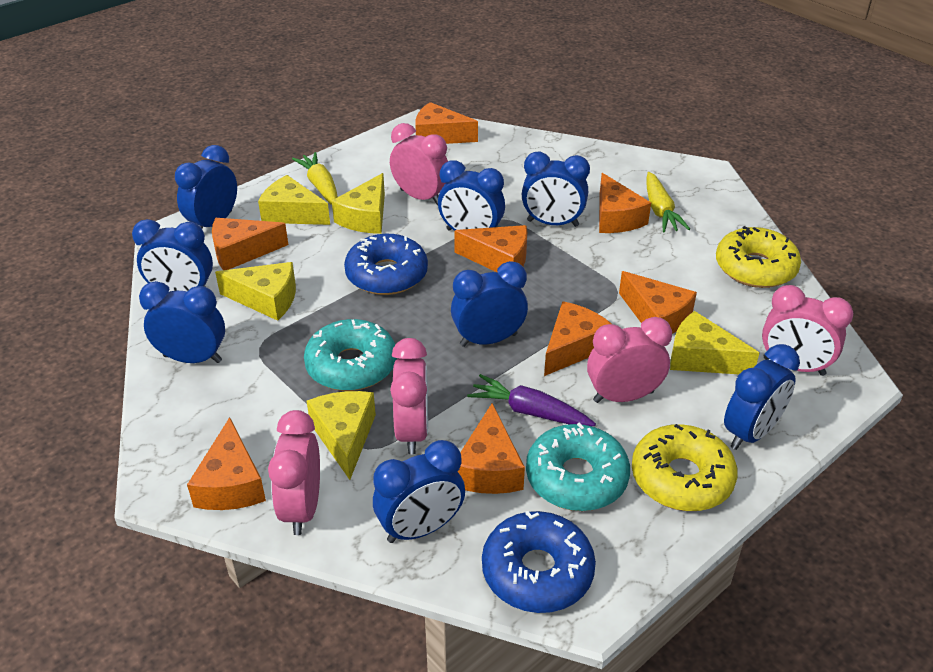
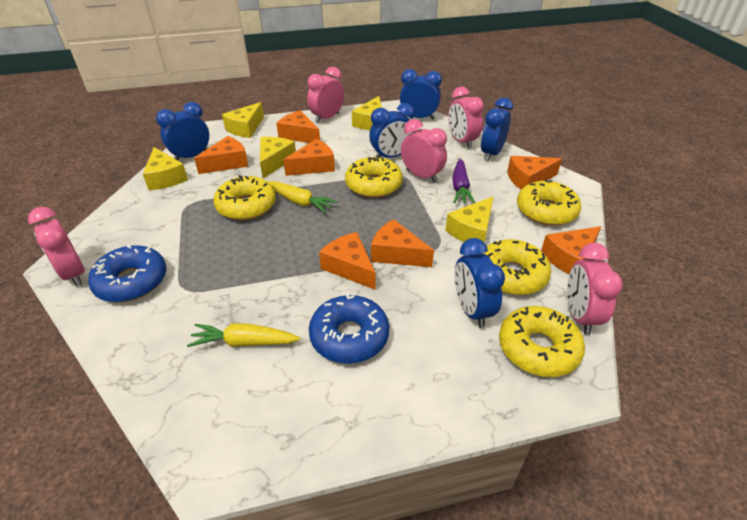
blue clock: 8 -> 5
orange cheese: 8 -> 7
turquoise donut: 2 -> 0
yellow donut: 2 -> 5

